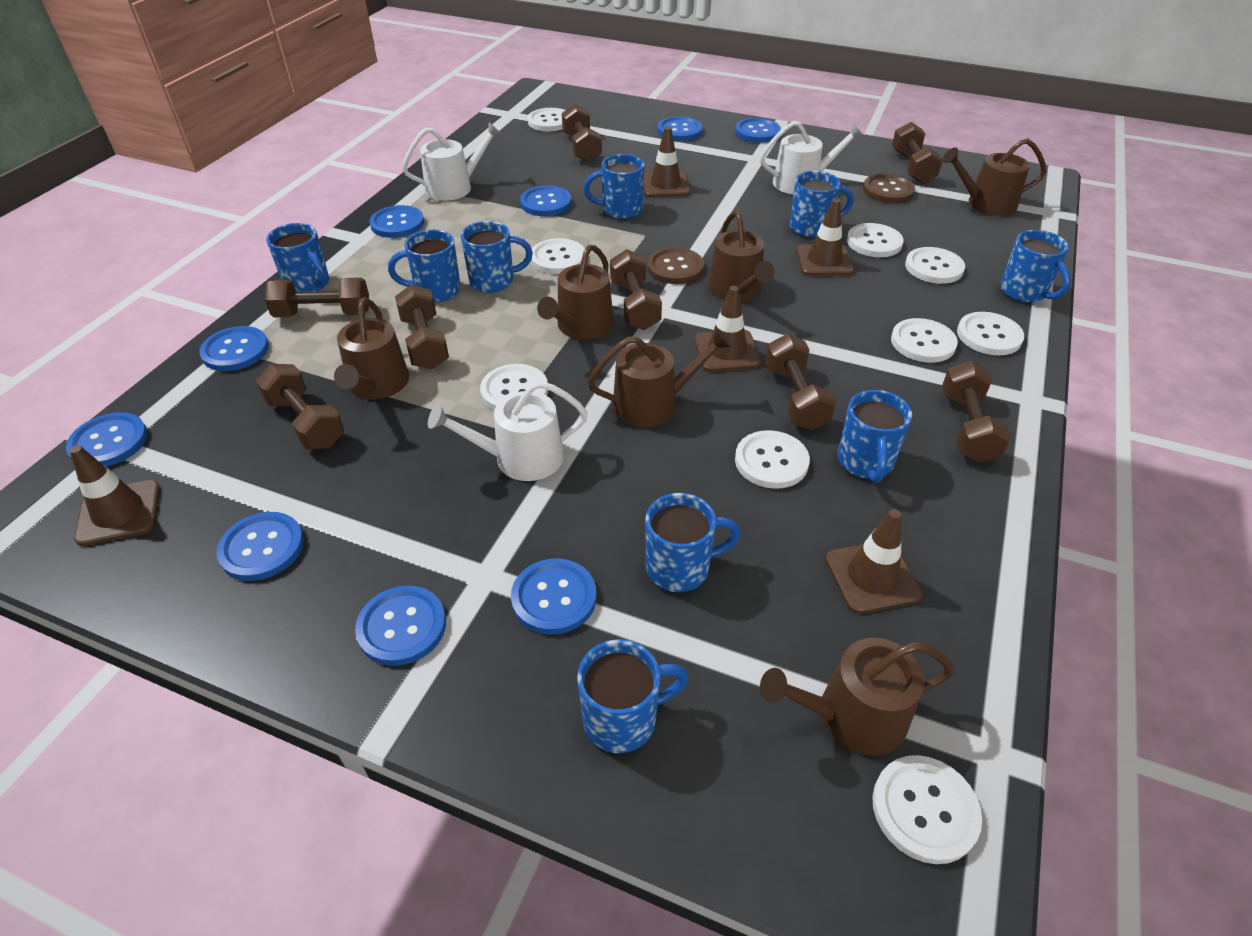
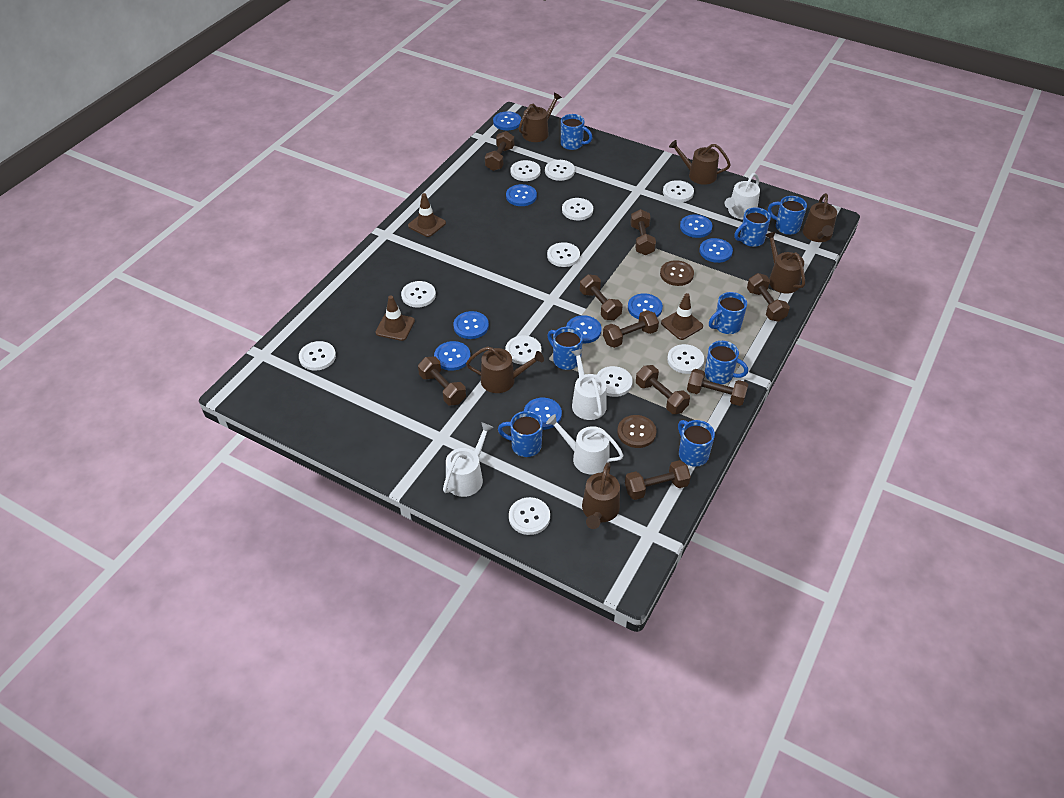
blue mug: 9 -> 8
brown dumbbell: 8 -> 9
brown traffic cone: 5 -> 3
white button: 9 -> 11
white watering can: 3 -> 4

